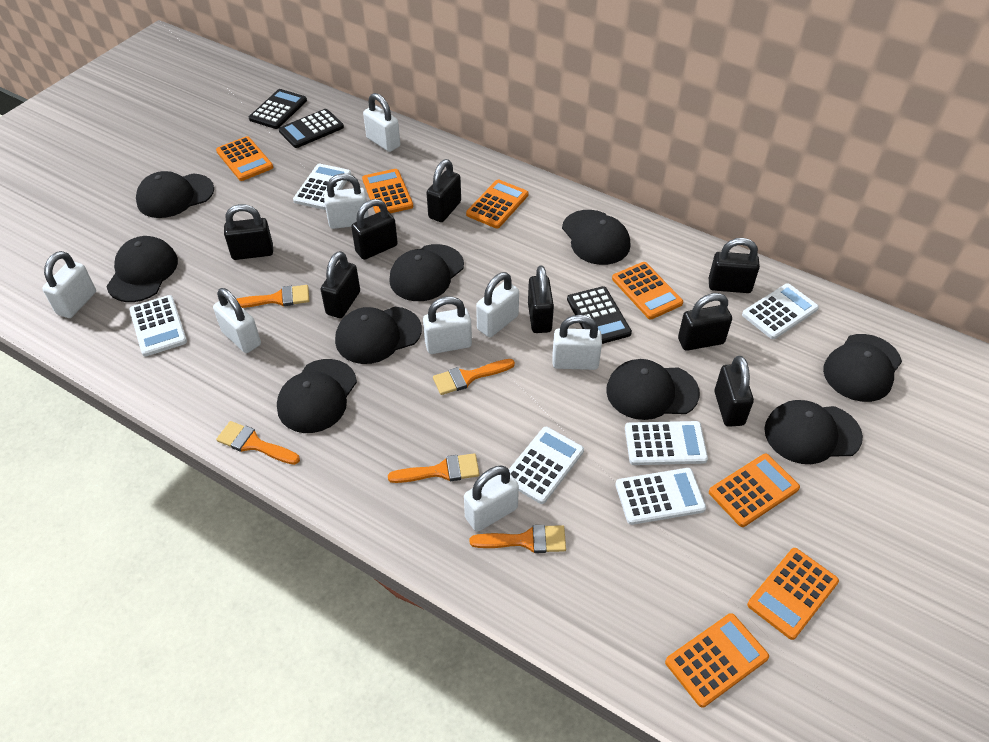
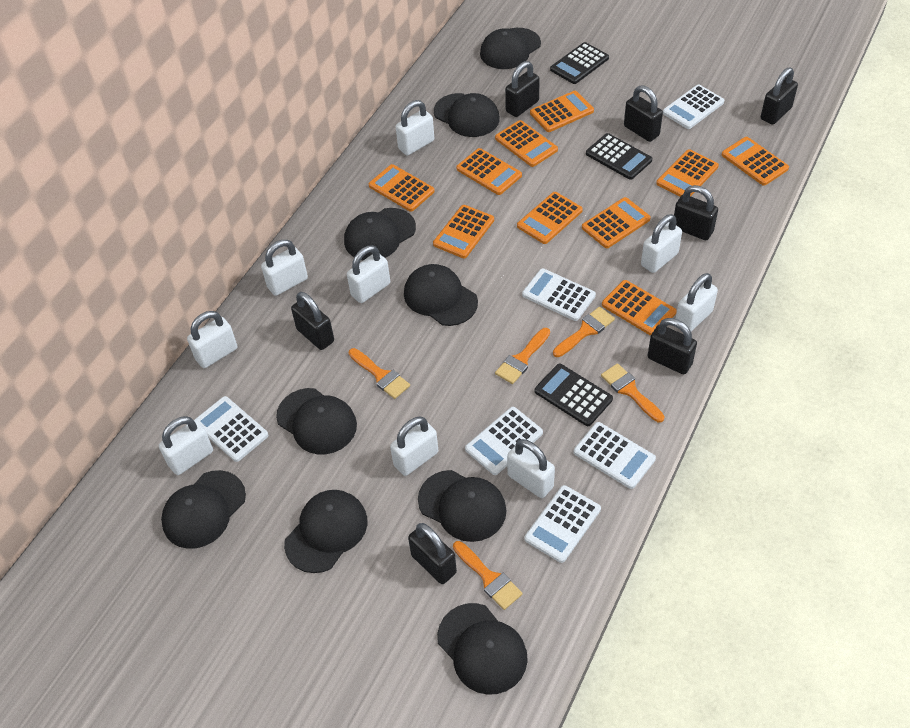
black padlock: 8 -> 7
orange calculator: 7 -> 10
white padlock: 8 -> 9

